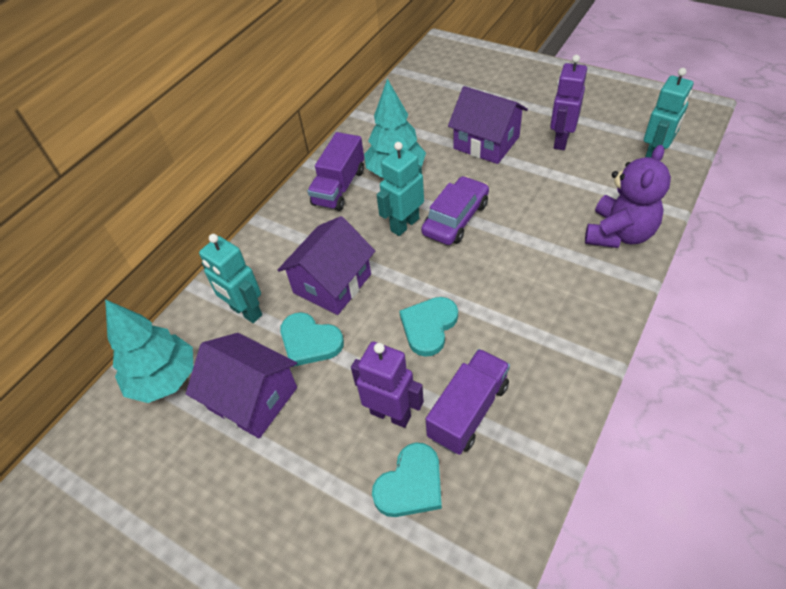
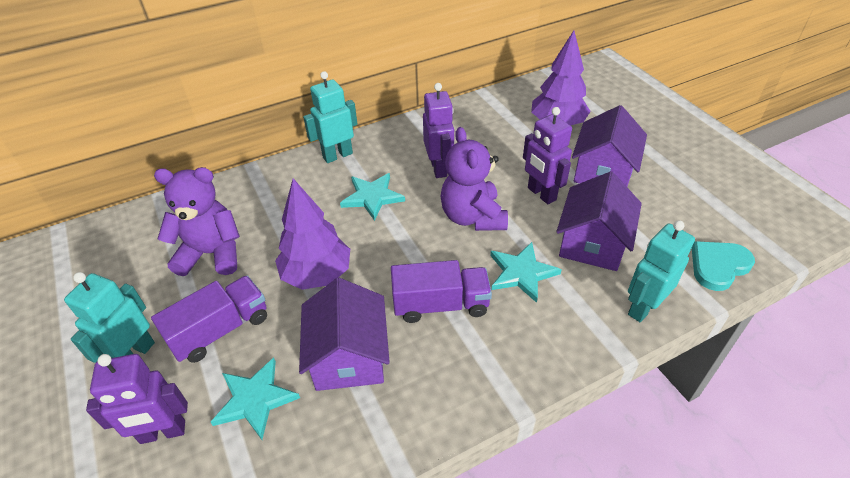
purple car: 1 -> 0
purple robot: 2 -> 3
purple teddy bear: 1 -> 2
purple tree: 0 -> 2
turquoise heart: 3 -> 1
turquoise star: 0 -> 3
turquoise tree: 2 -> 0

